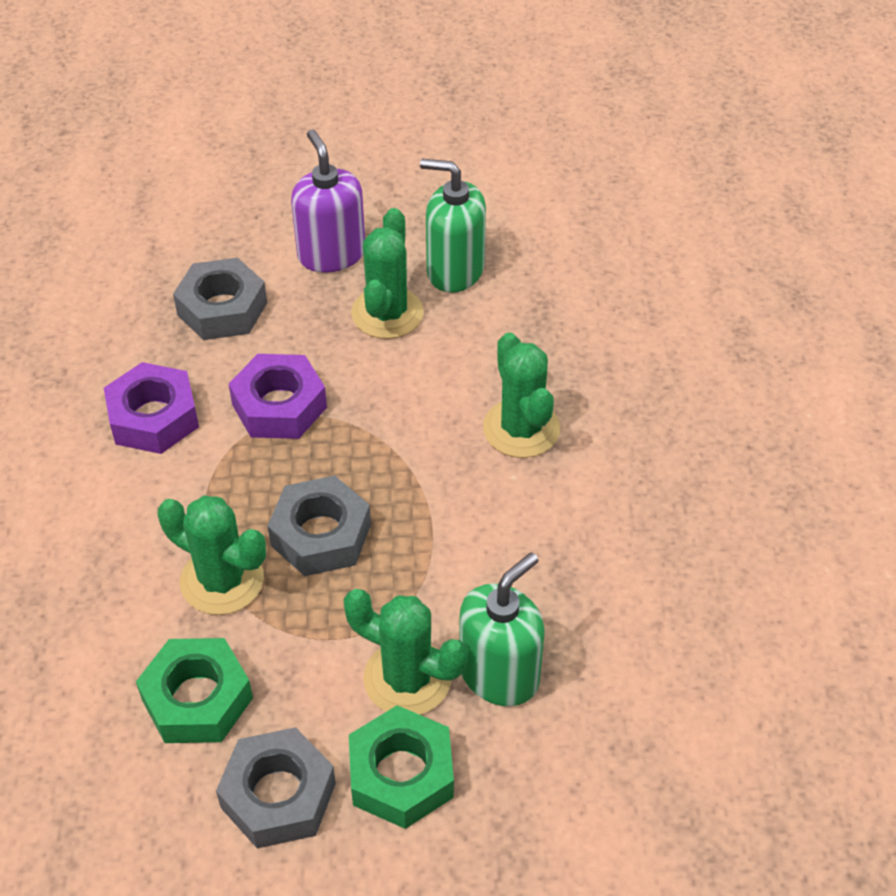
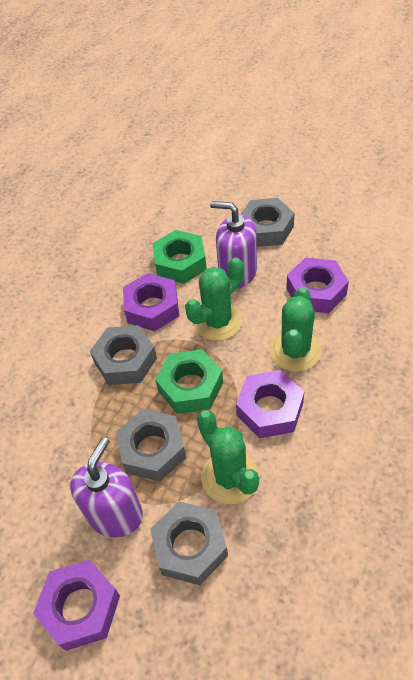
green cactus: 4 -> 3
green soap dispenser: 2 -> 0
grey nut: 3 -> 4
purple nut: 2 -> 4
purple soap dispenser: 1 -> 2

